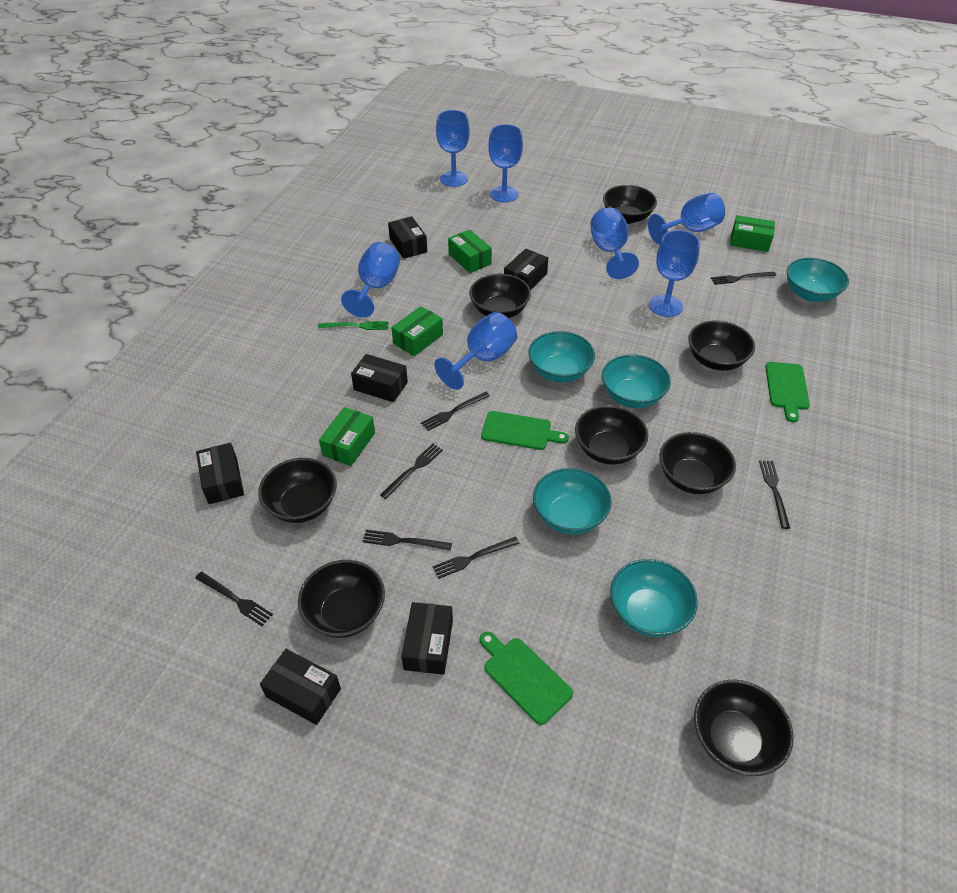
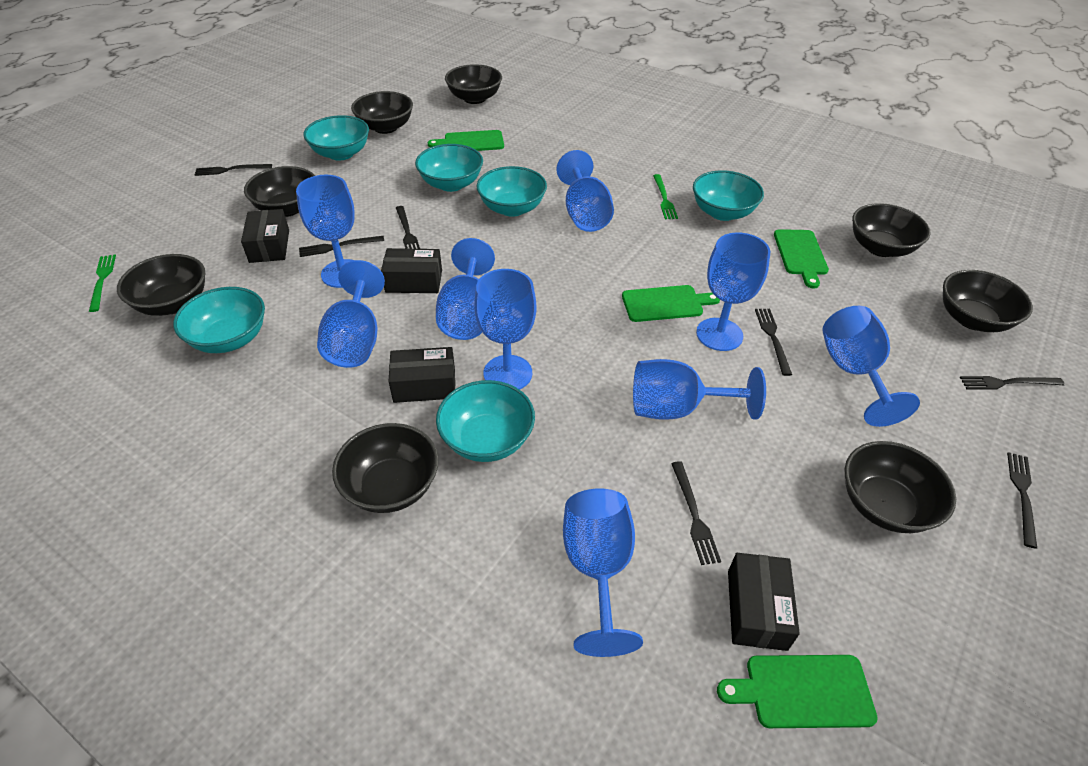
black box: 6 -> 4
blue goblet: 7 -> 9
green box: 4 -> 0
green cutting board: 3 -> 4
green fork: 1 -> 2
turquoise bowl: 5 -> 6

